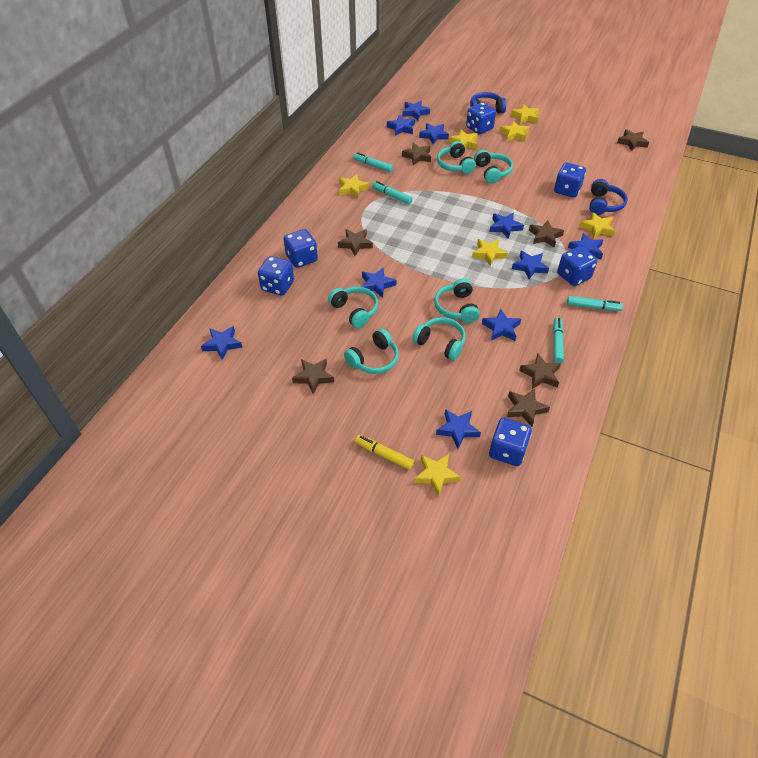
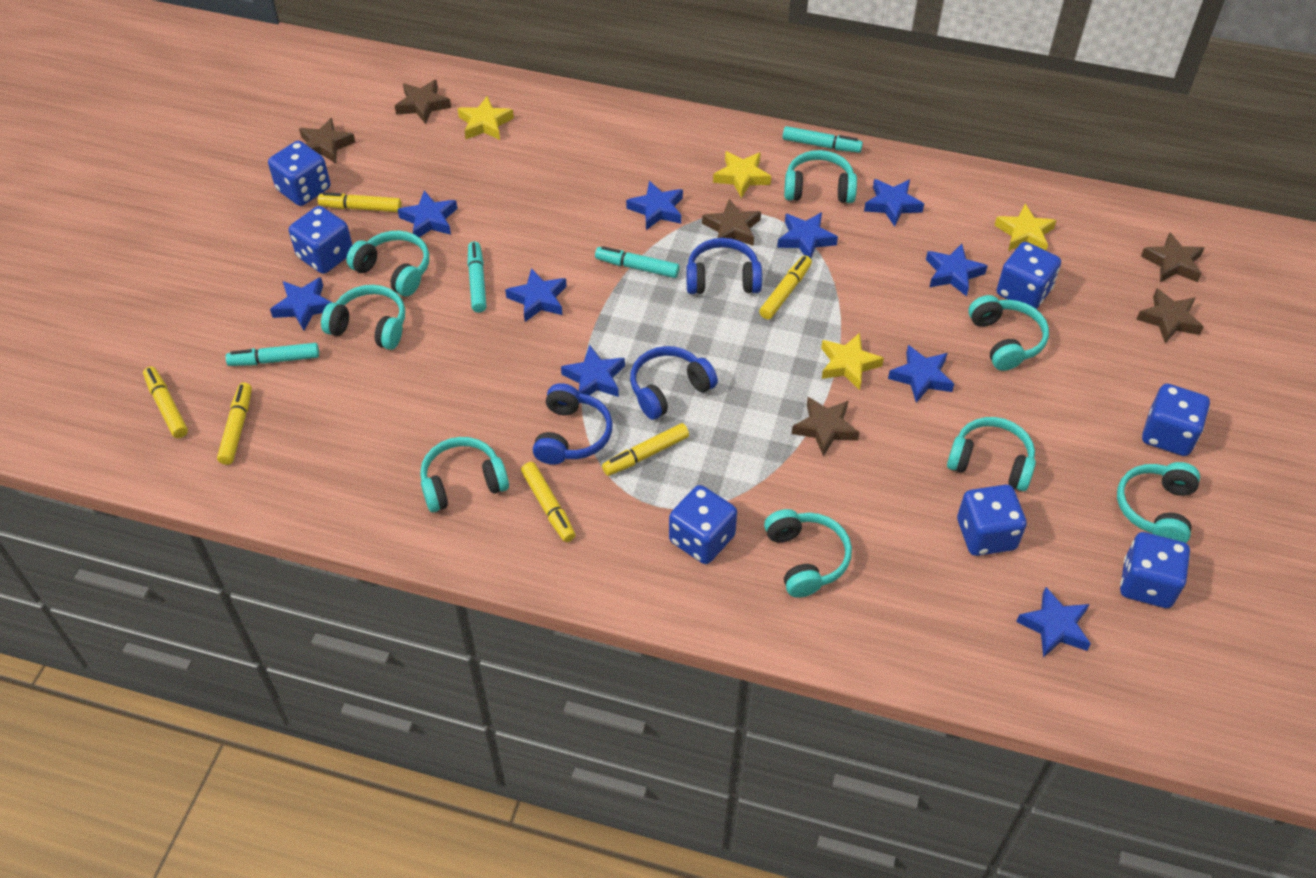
blue dice: 6 -> 7
blue headphones: 2 -> 3
brown star: 7 -> 6
turquoise headphones: 6 -> 8
yellow marker: 1 -> 6
yellow star: 7 -> 4

